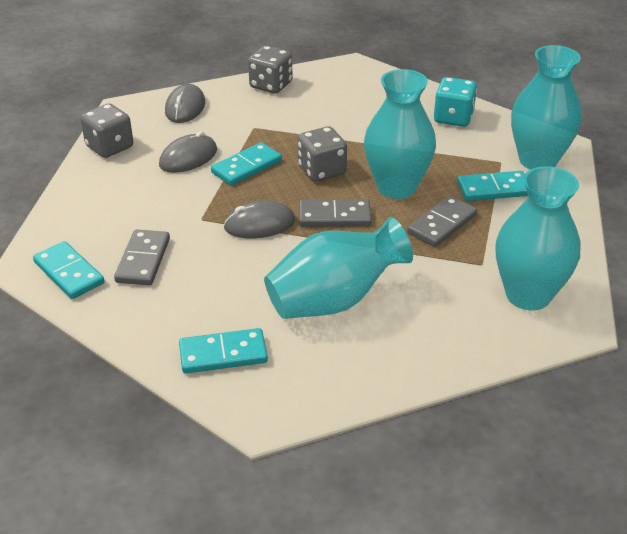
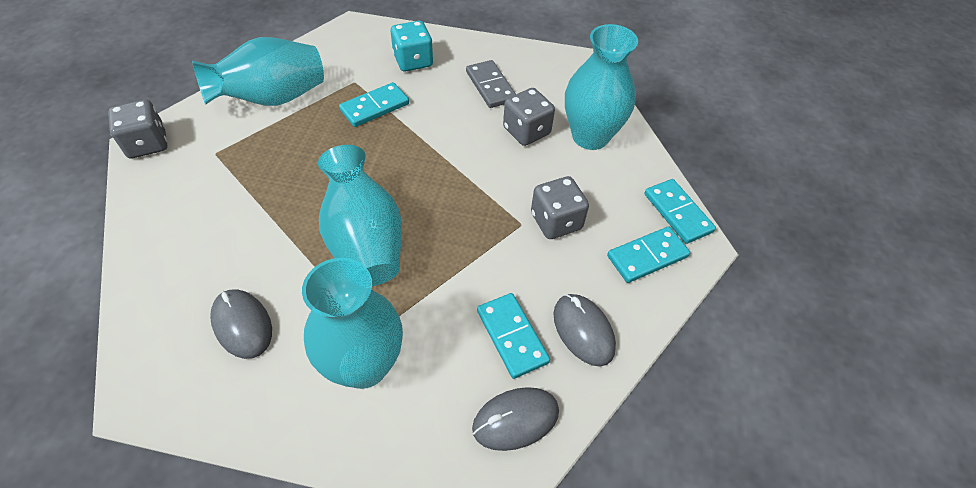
grey domino: 3 -> 1

